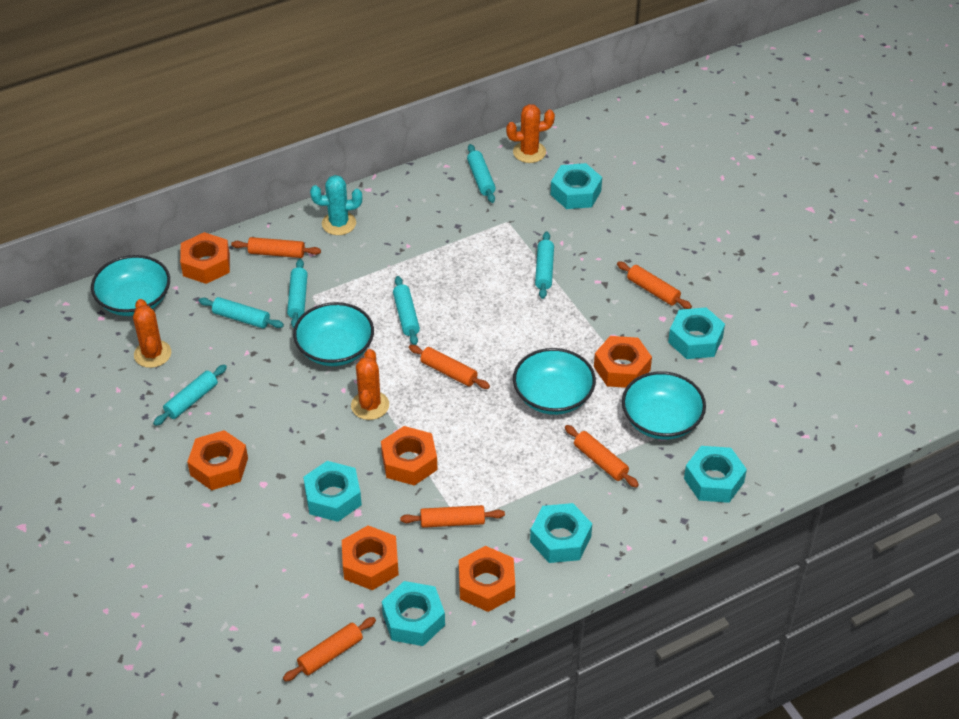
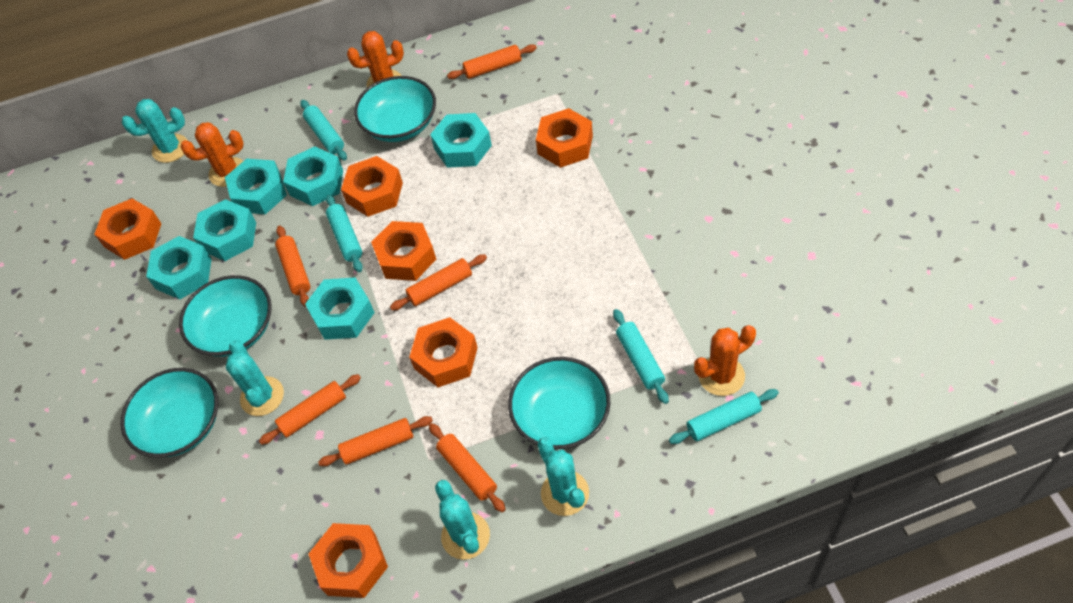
turquoise cactus: 1 -> 4
turquoise rolling pin: 6 -> 4

